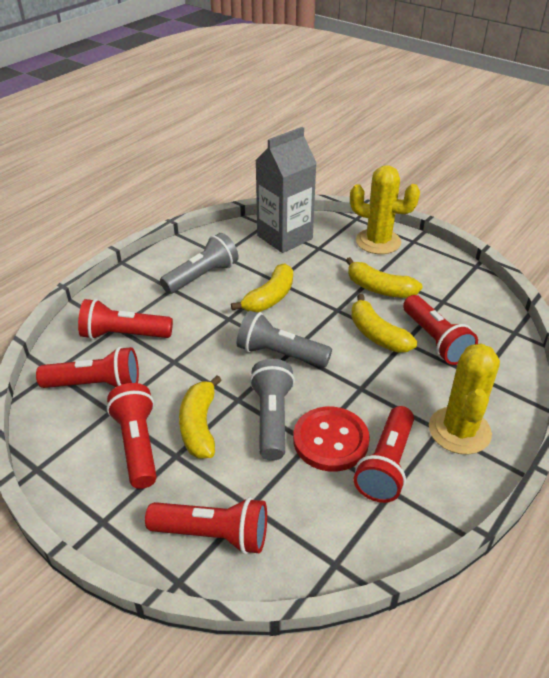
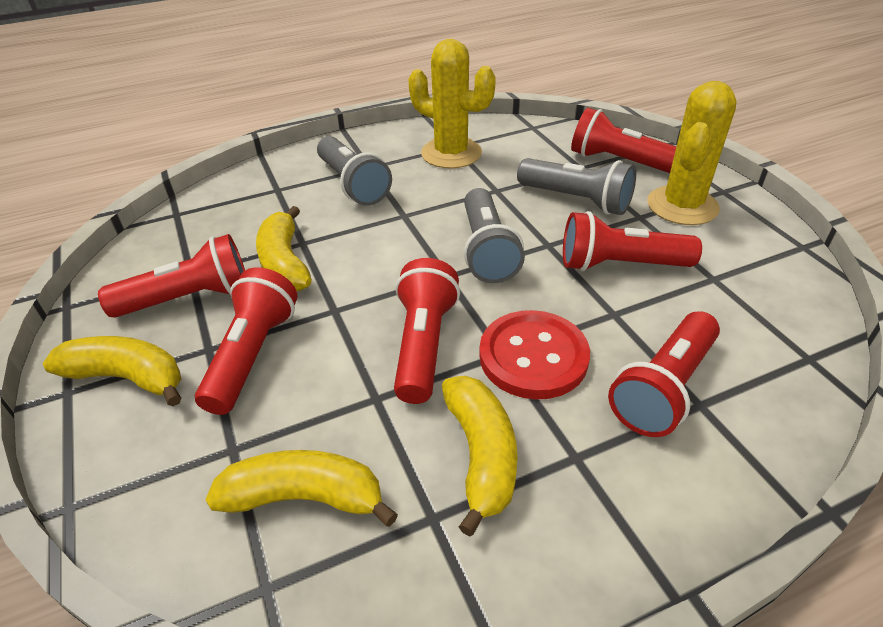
grey carton: 1 -> 0

